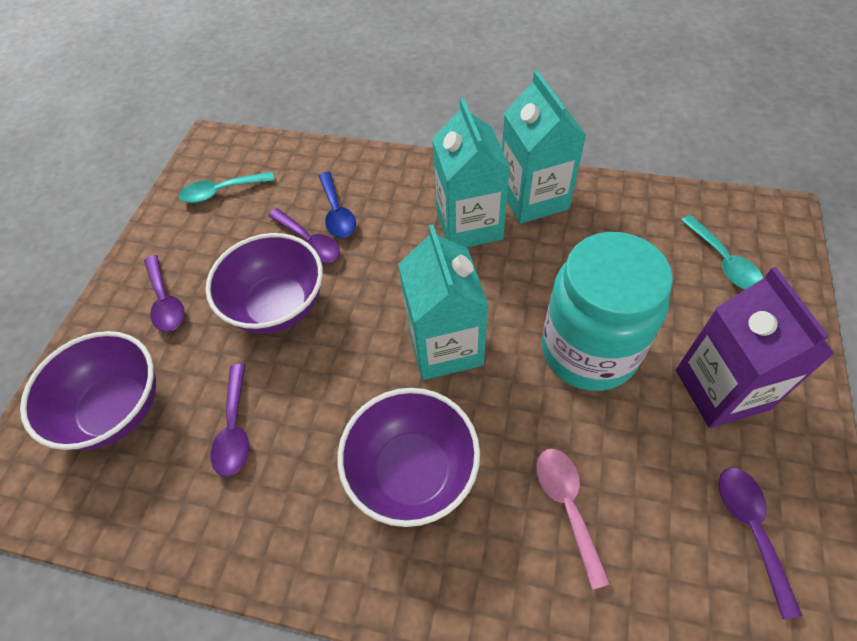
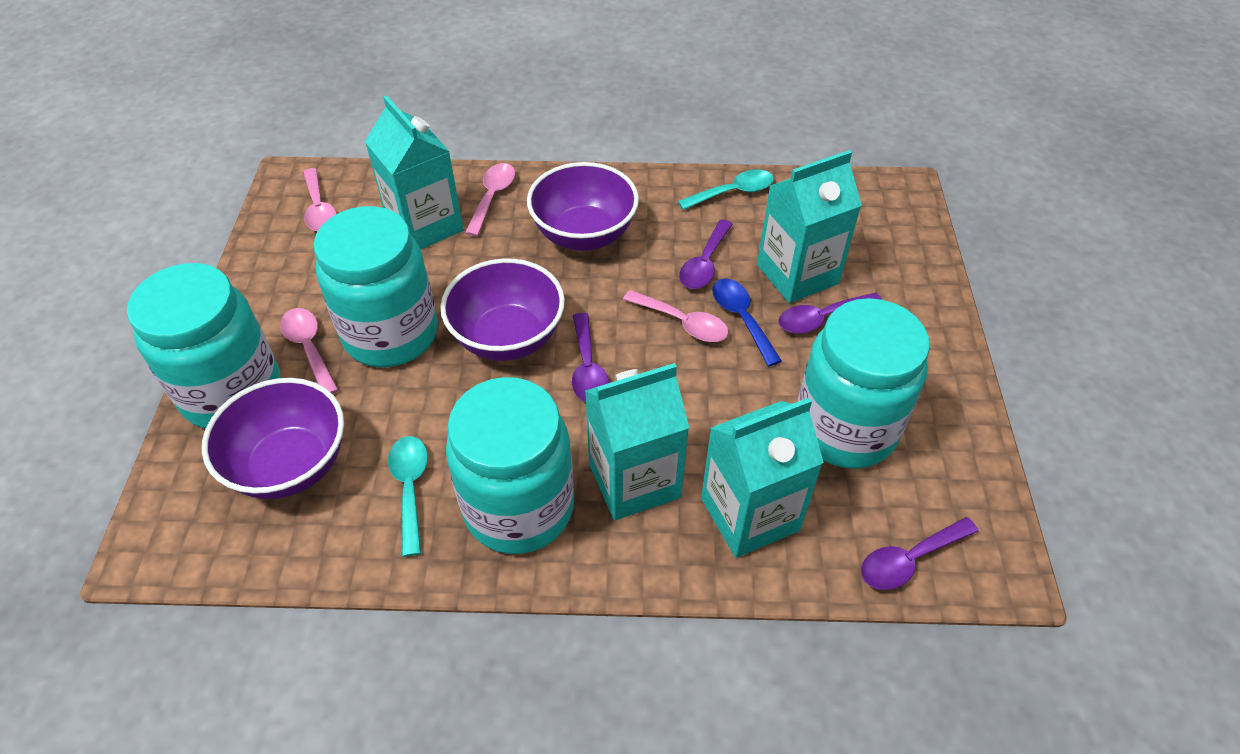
pink spoon: 1 -> 4
purple carton: 1 -> 0
turquoise carton: 3 -> 4
turquoise jar: 1 -> 4

